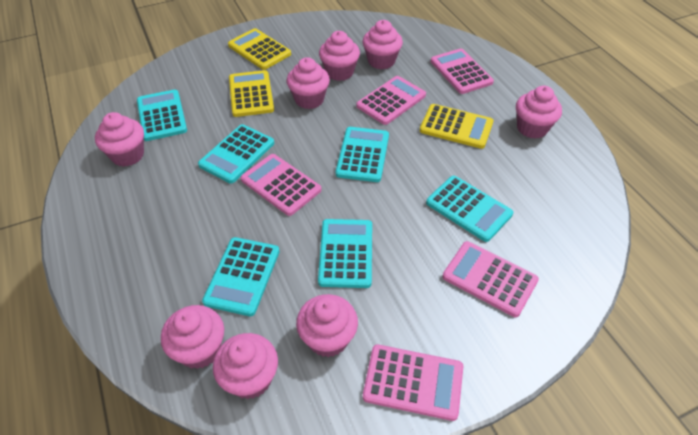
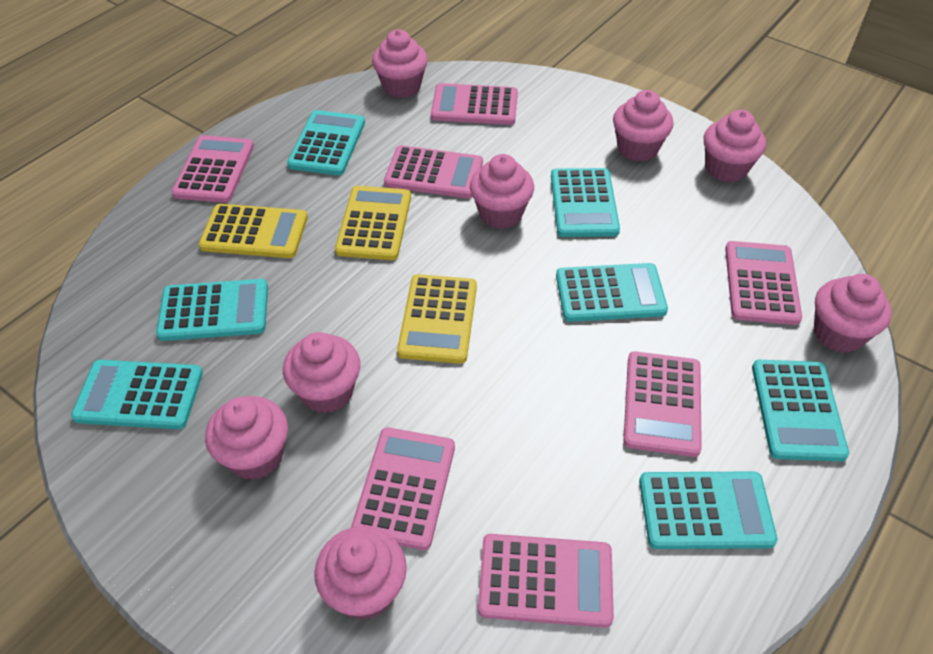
pink calculator: 5 -> 7
turquoise calculator: 6 -> 7

